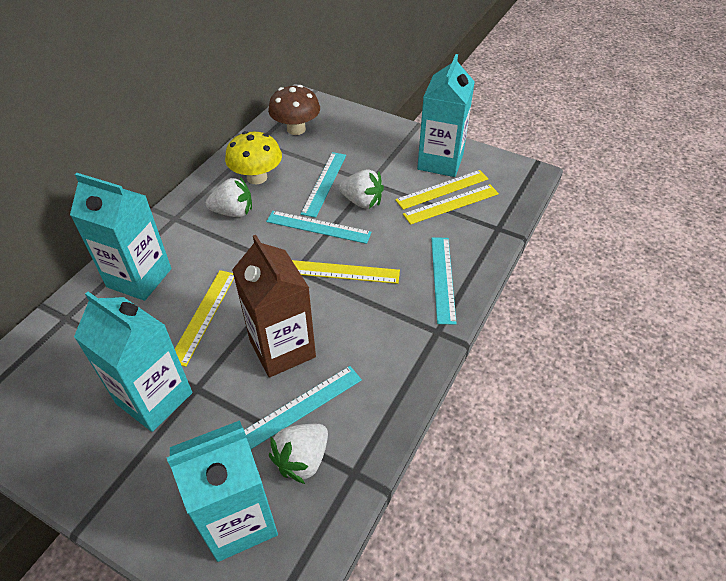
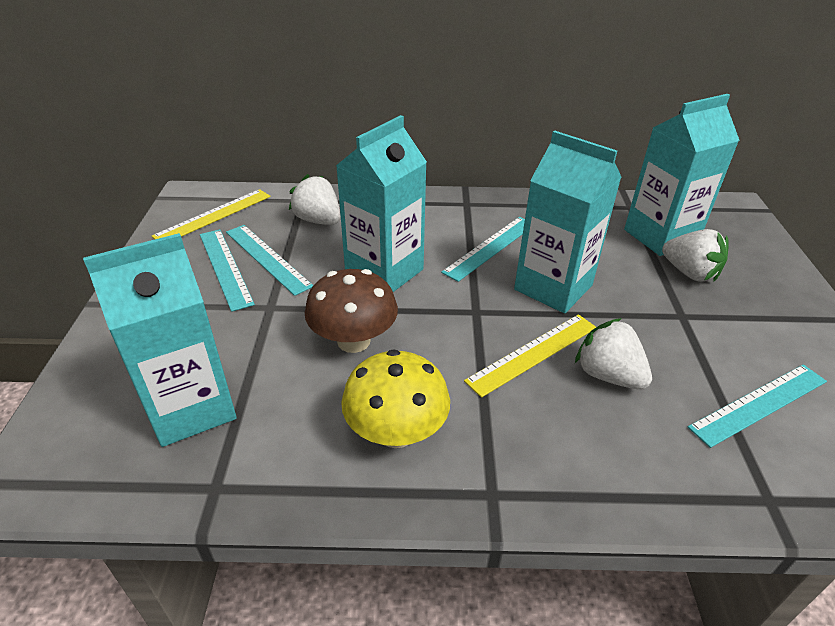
brown carton: 1 -> 0
yellow ruler: 4 -> 2

